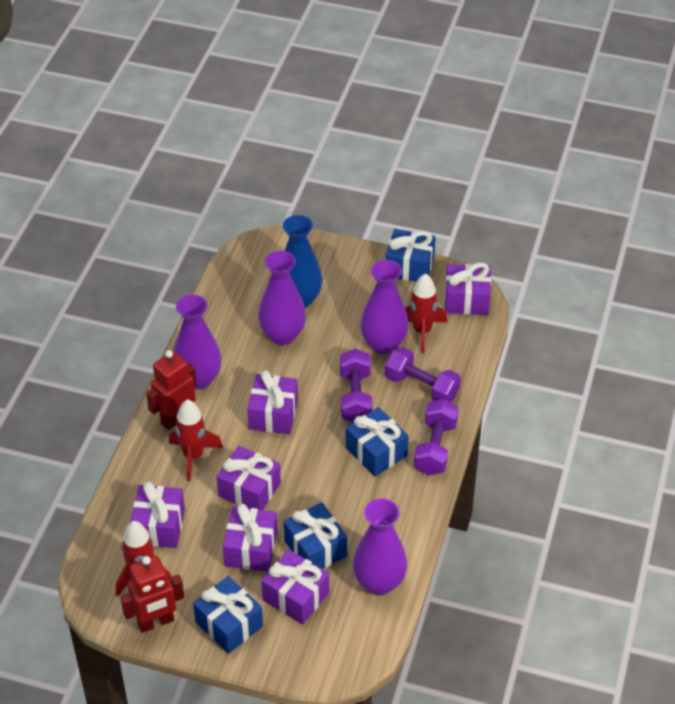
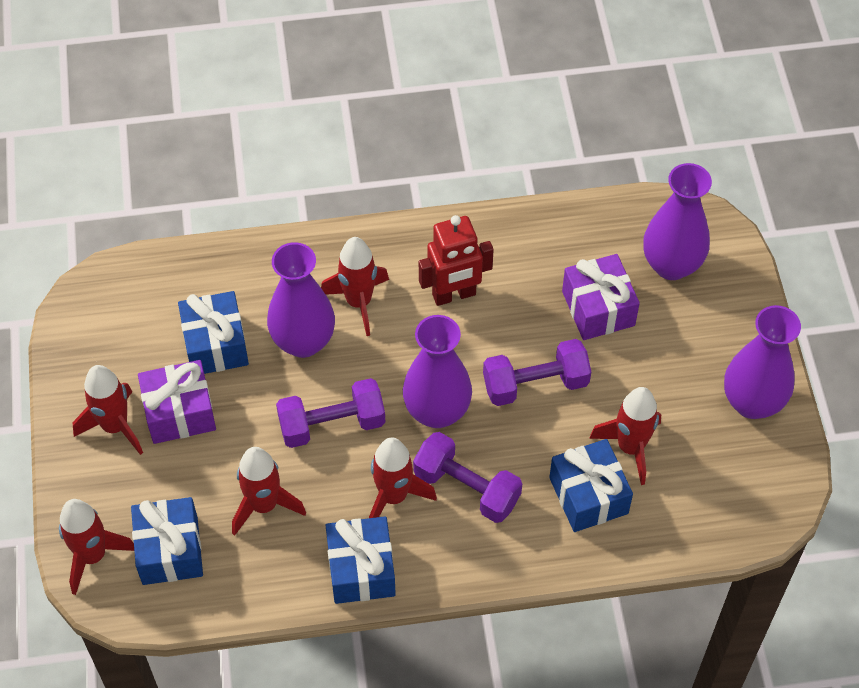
blue vase: 1 -> 0
purple gift: 6 -> 2
red robot: 2 -> 1
red rocket: 3 -> 6

